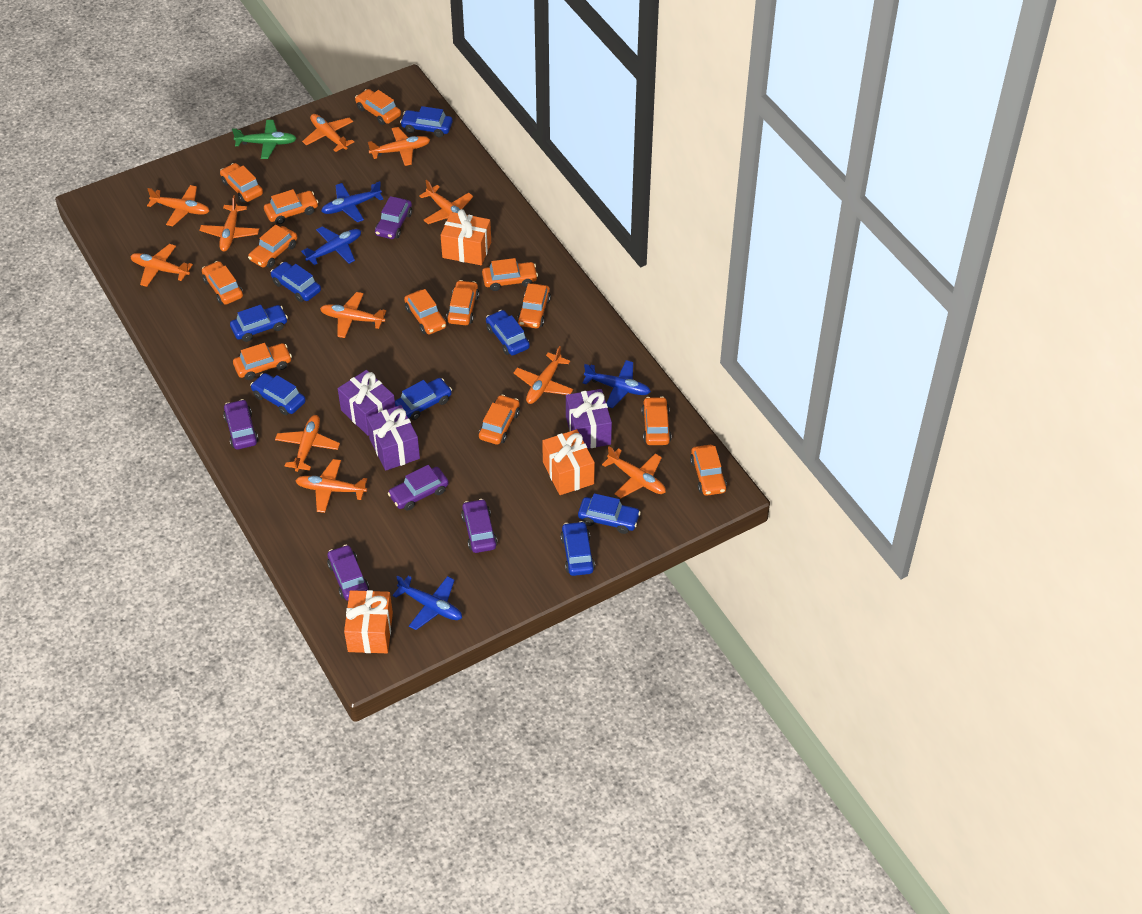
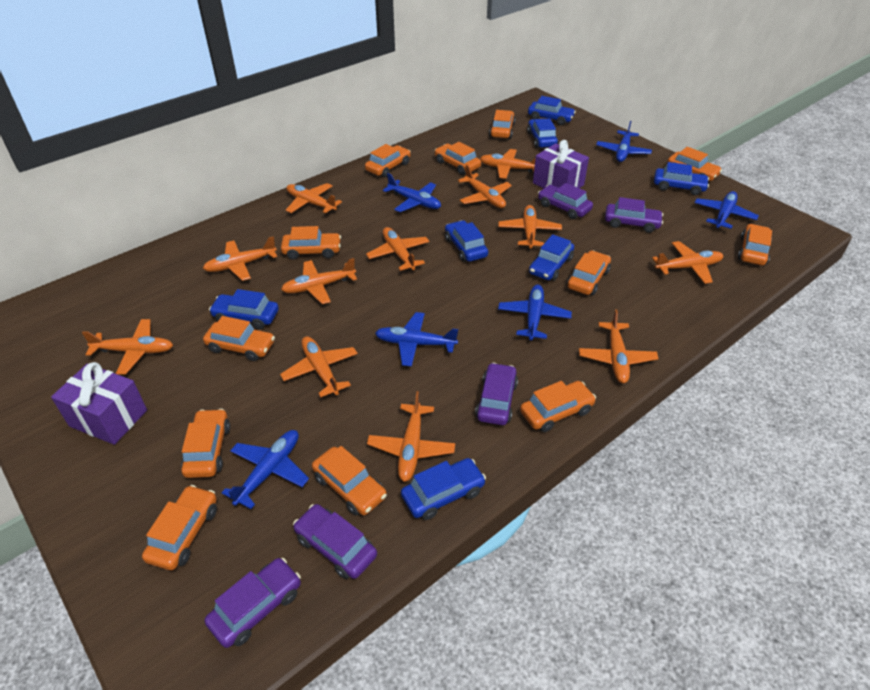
blue car: 8 -> 7
blue plane: 4 -> 6
green plane: 1 -> 0
orange car: 13 -> 12
orange gift: 3 -> 0
orange plane: 11 -> 12
purple gift: 3 -> 2

